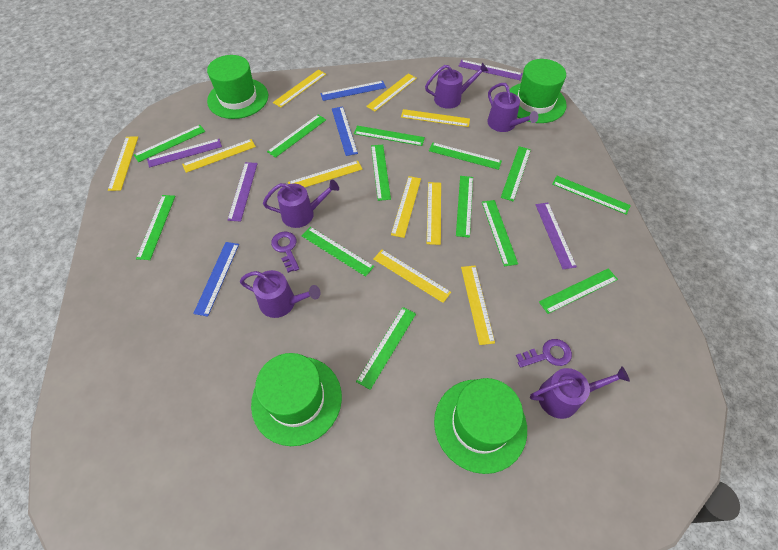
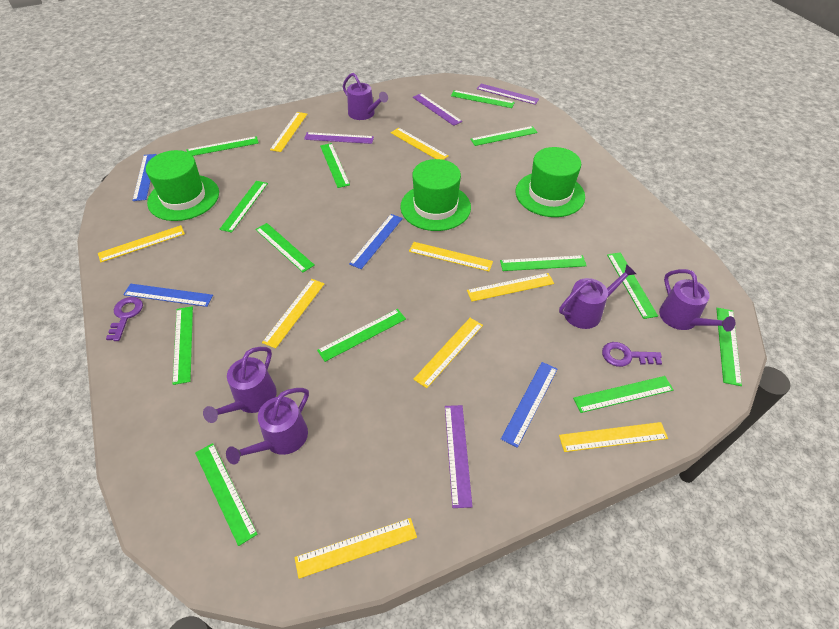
blue ruler: 3 -> 4
green hat: 4 -> 3
yellow ruler: 10 -> 9

